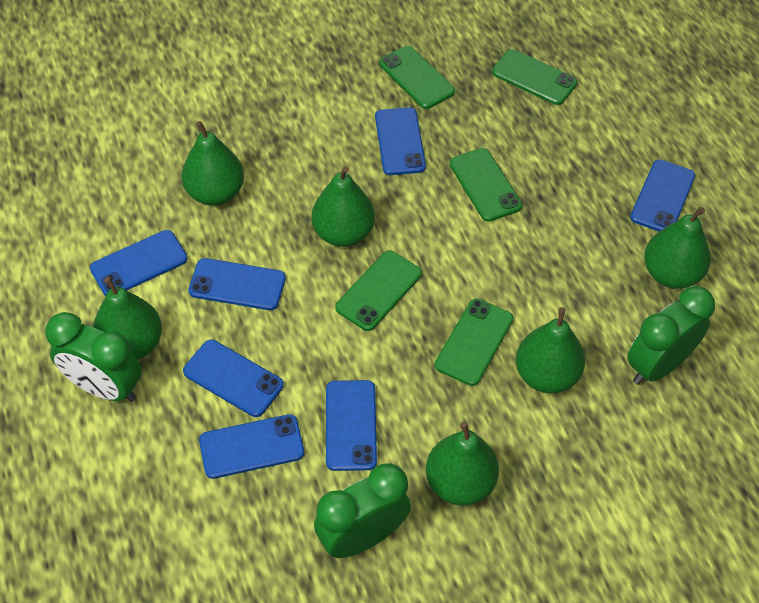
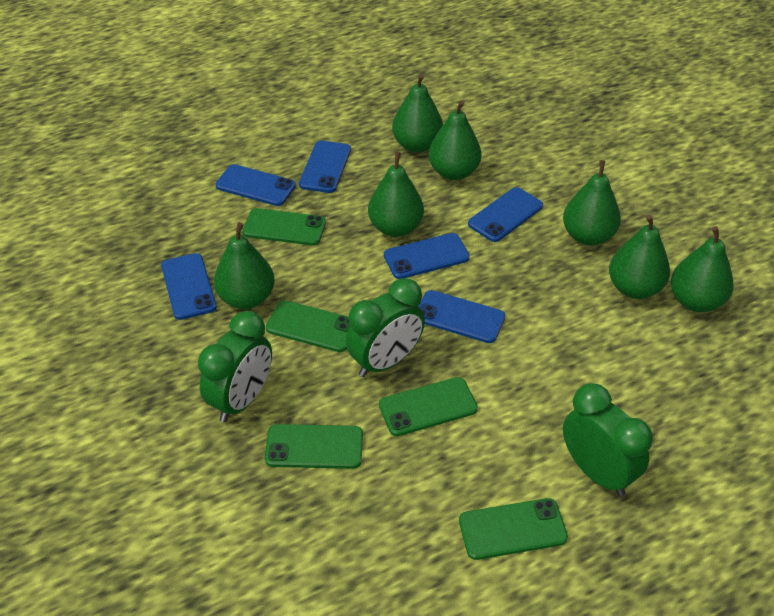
blue phone: 7 -> 6
green pear: 6 -> 7

